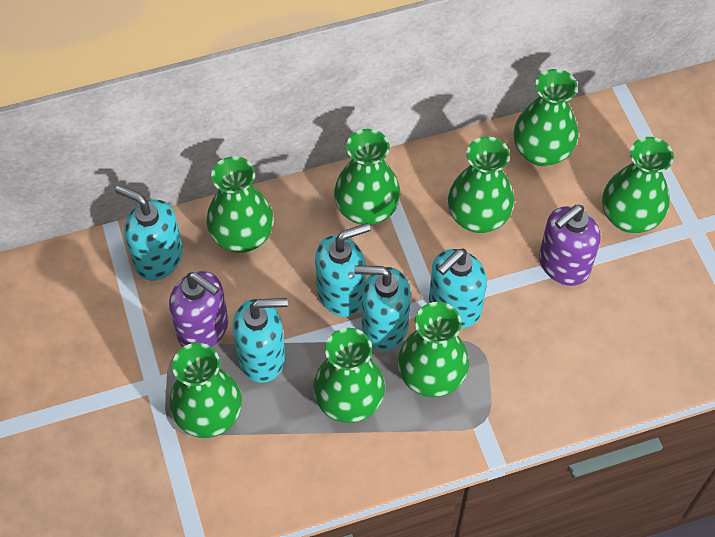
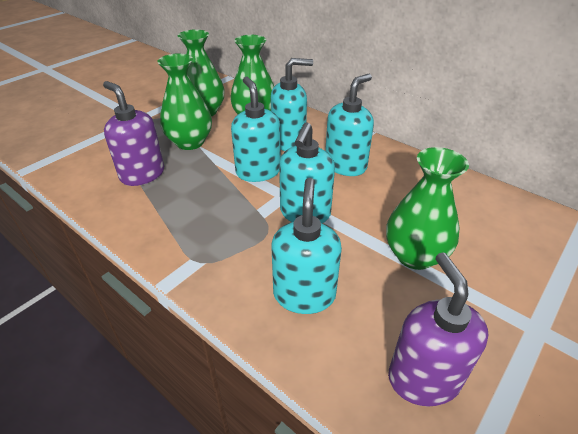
green vase: 8 -> 4

